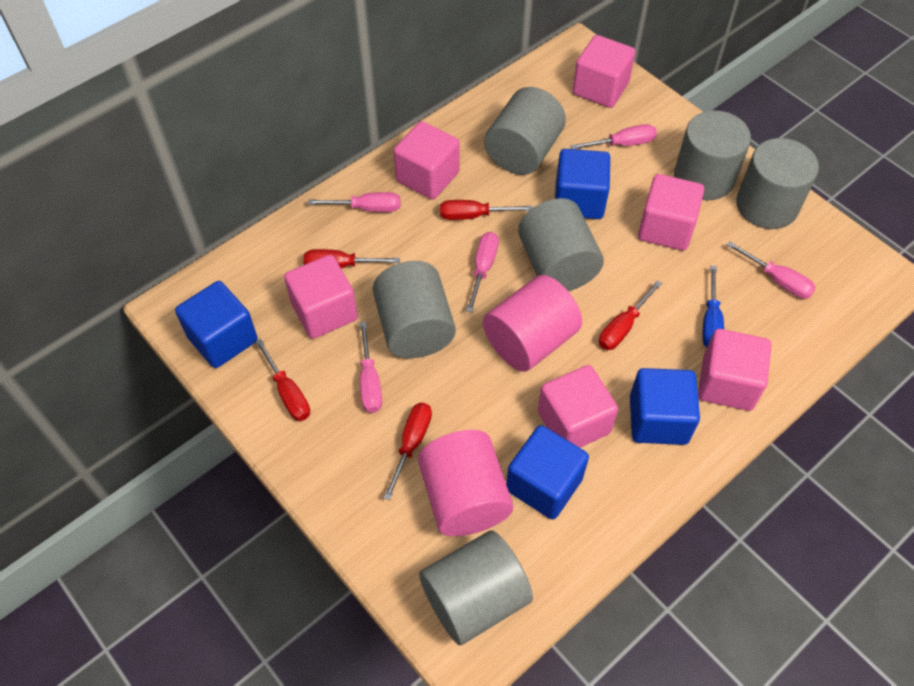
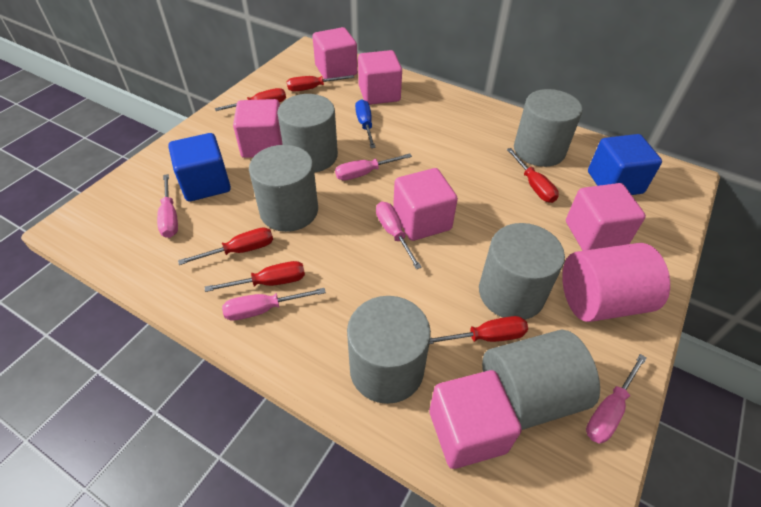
blue cube: 4 -> 2
pink cylinder: 2 -> 1
red screwdriver: 5 -> 6

